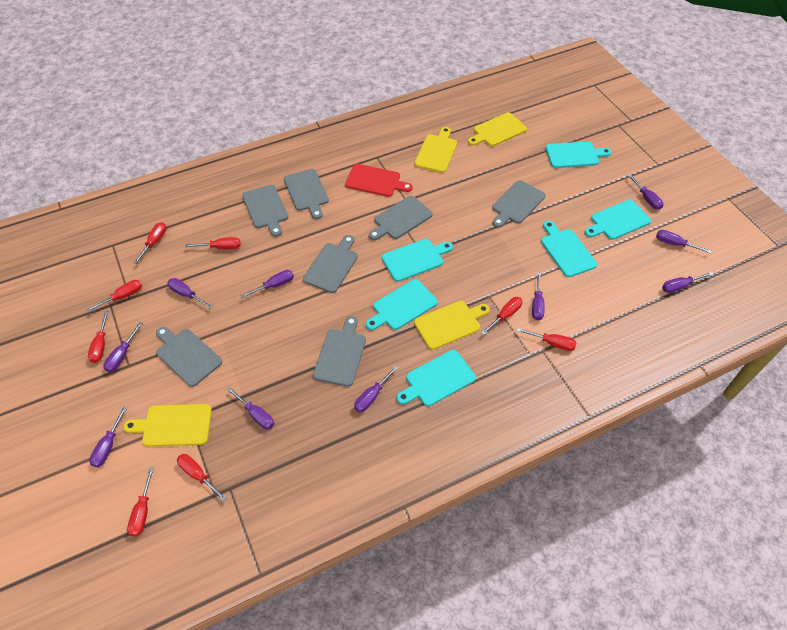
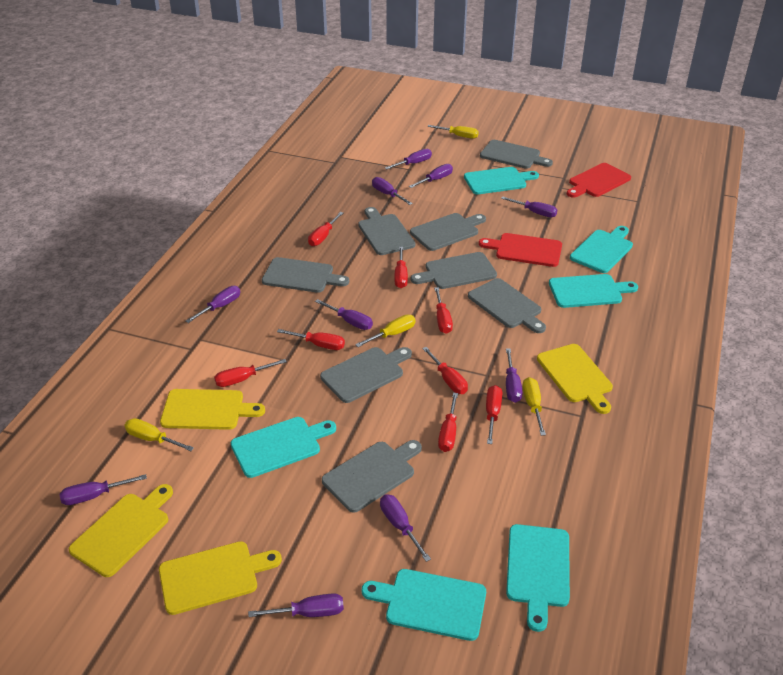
grey cutting board: 7 -> 8
red cutting board: 1 -> 2
yellow screwdriver: 0 -> 4

